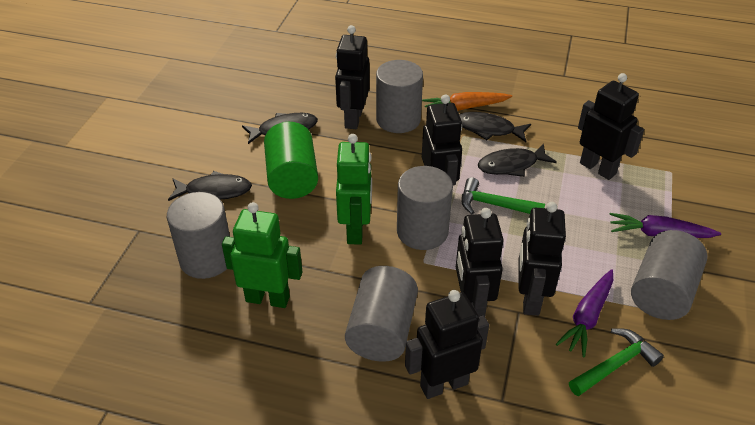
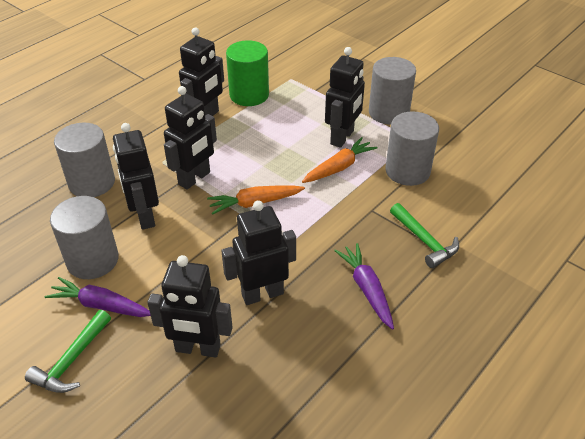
black fish: 4 -> 0
green robot: 2 -> 0
grey cylinder: 5 -> 4
orange carrot: 1 -> 2

